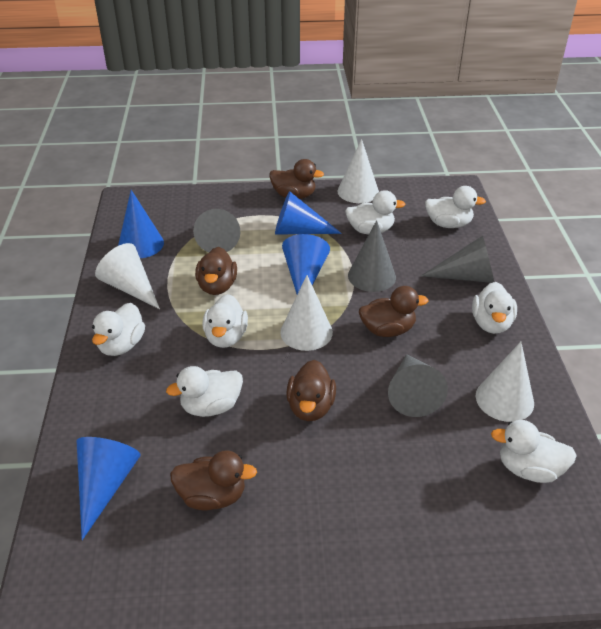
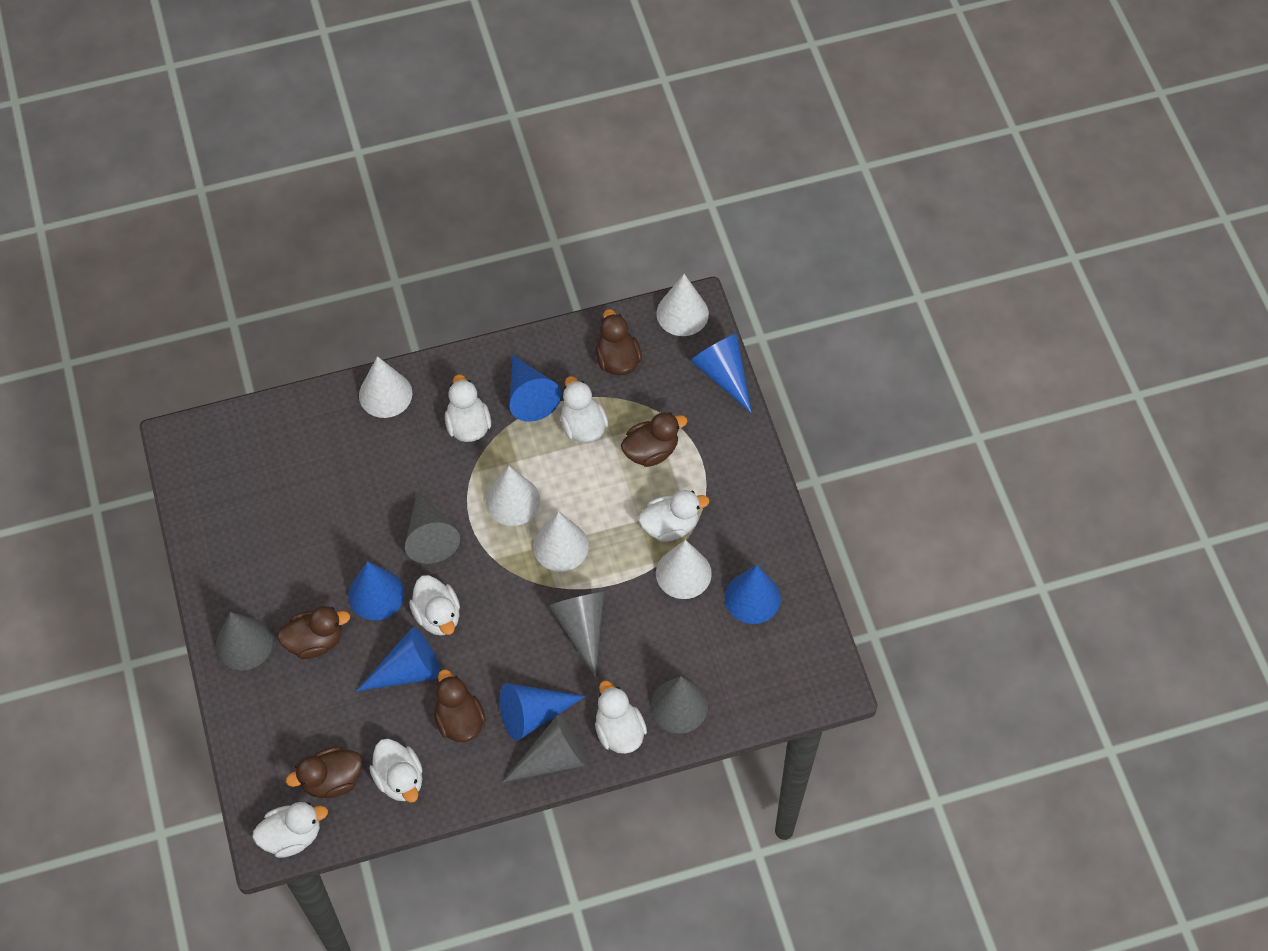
blue cone: 4 -> 6
grey cone: 4 -> 5
white cone: 4 -> 5

